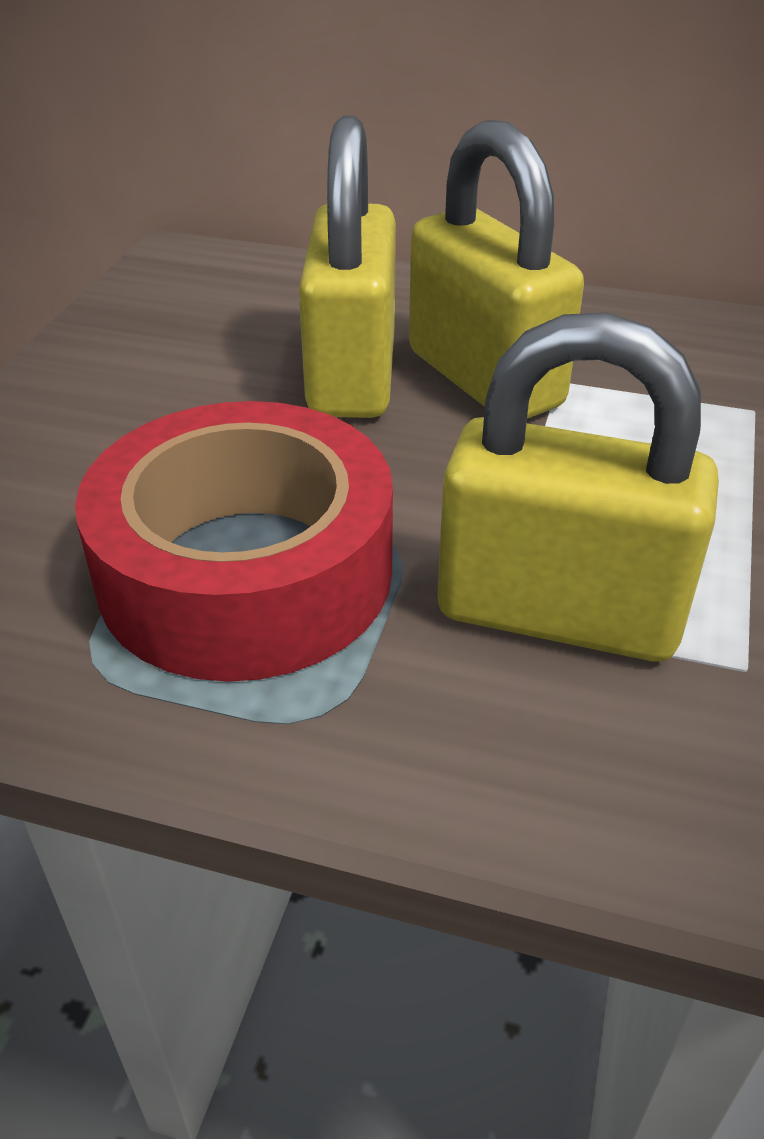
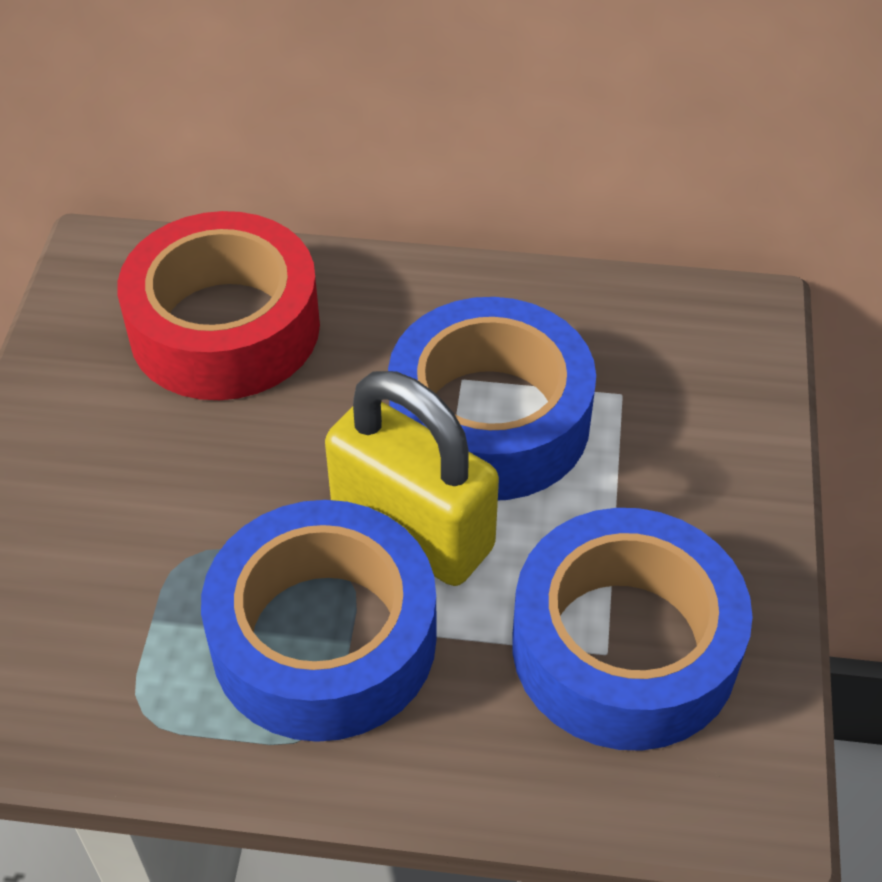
blue tape: 0 -> 3
yellow padlock: 3 -> 1

